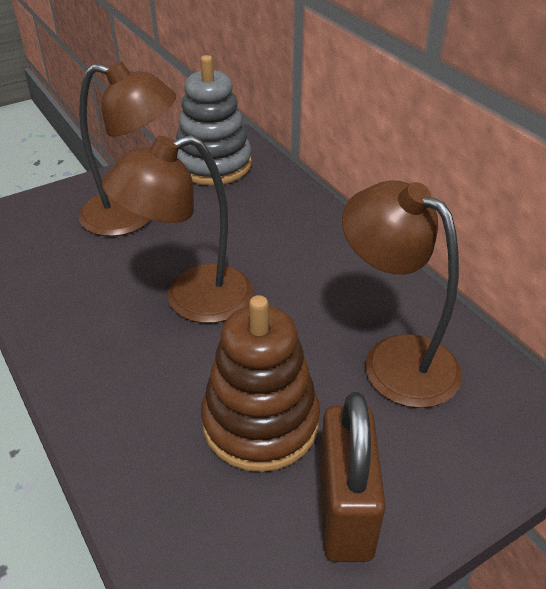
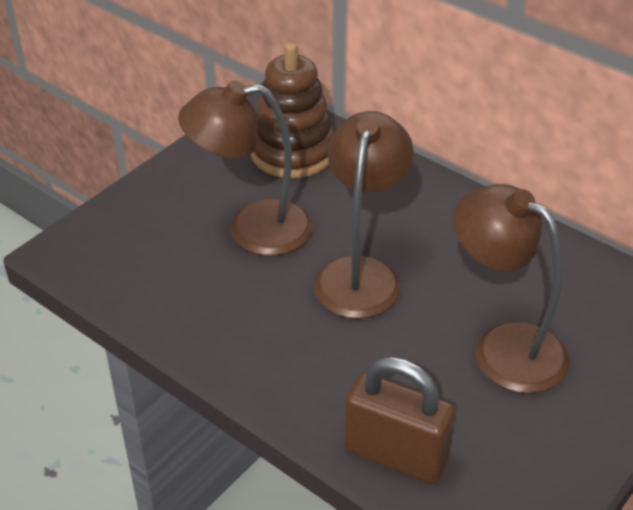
grey stacking toy: 1 -> 0

